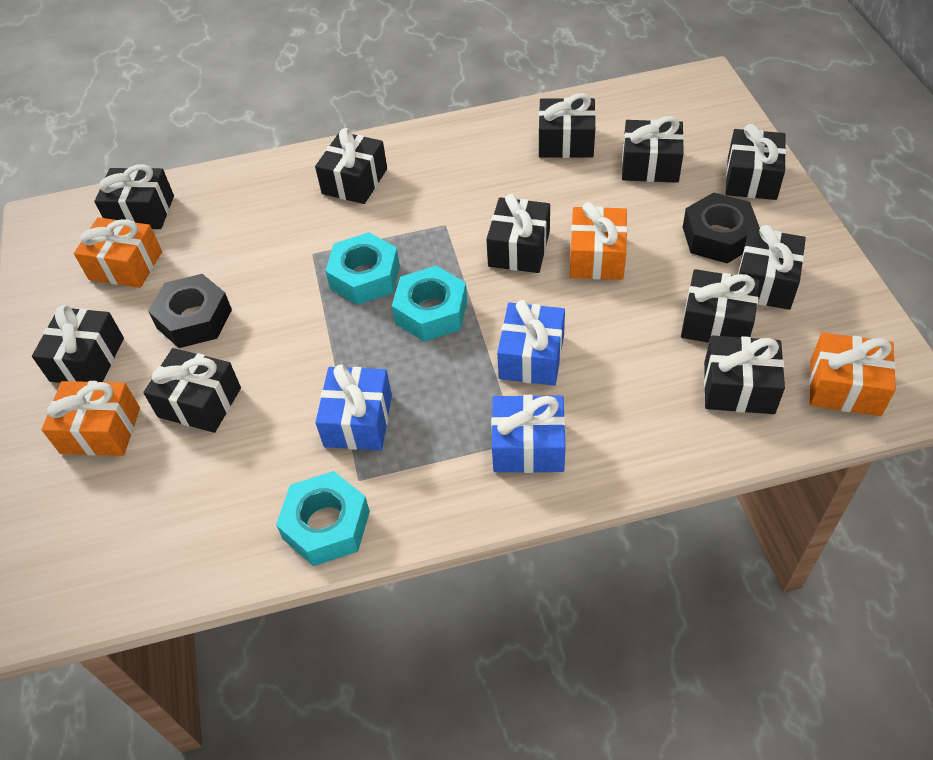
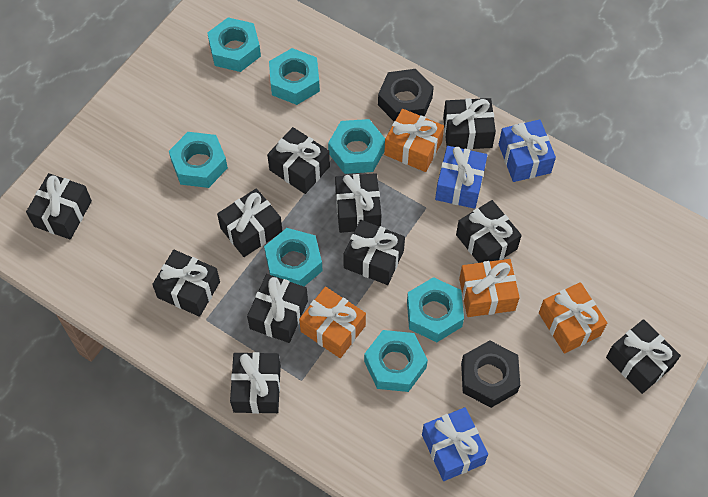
turquoise nut: 3 -> 7

